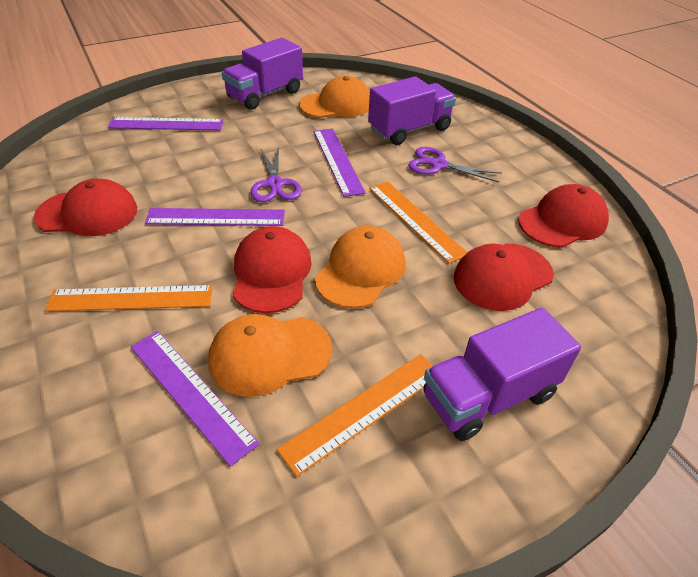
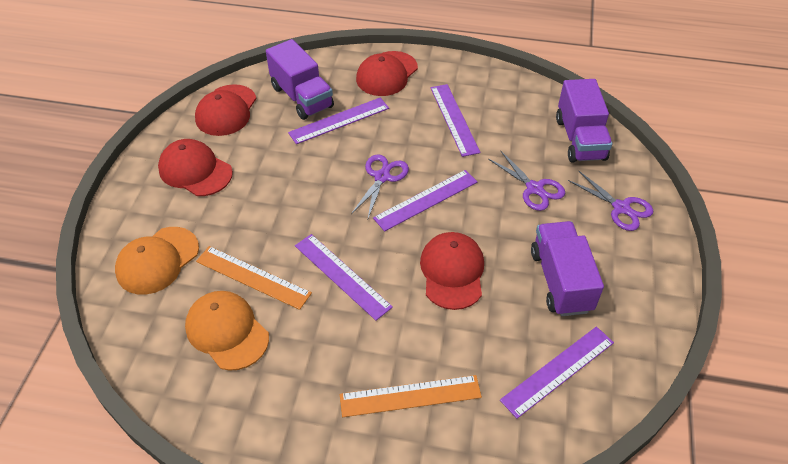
orange cap: 3 -> 2
orange ruler: 3 -> 2
purple ruler: 4 -> 5
purple scissors: 2 -> 3

